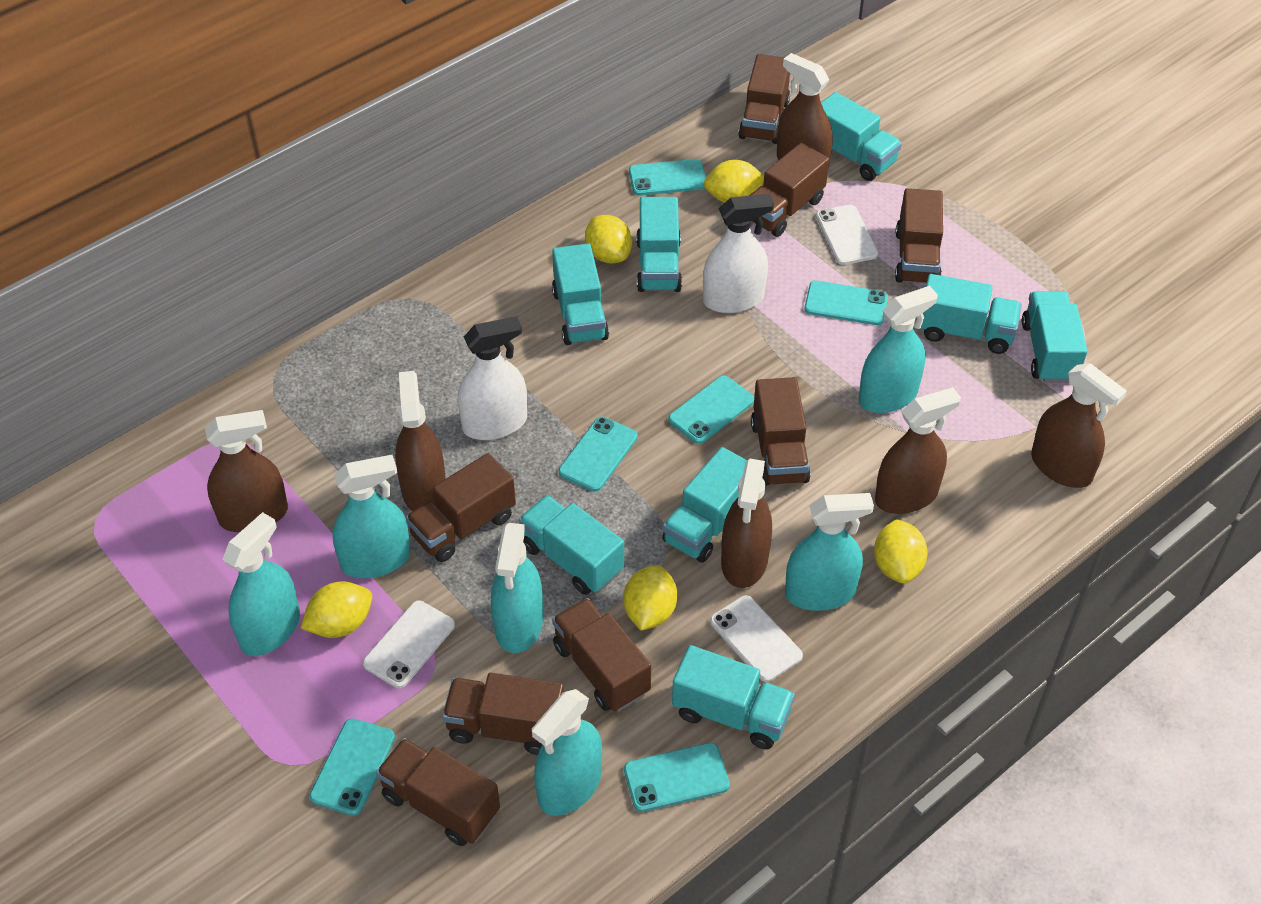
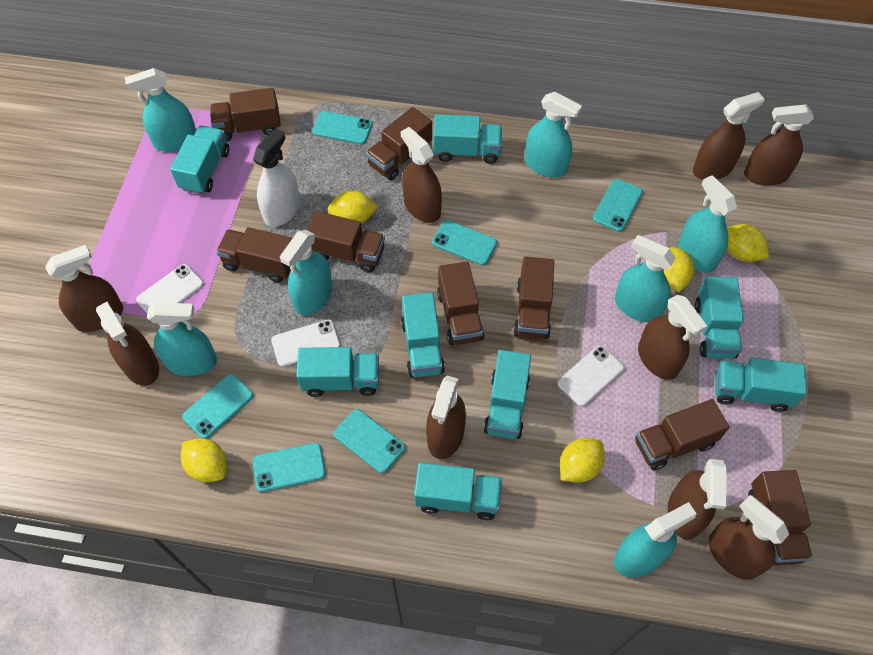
brown spray bottle: 6 -> 9
turquoise spray bottle: 6 -> 7
white spray bottle: 2 -> 1

